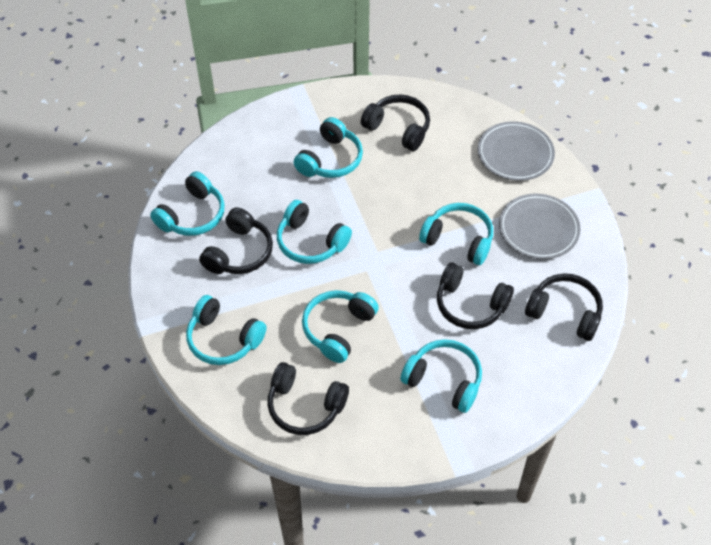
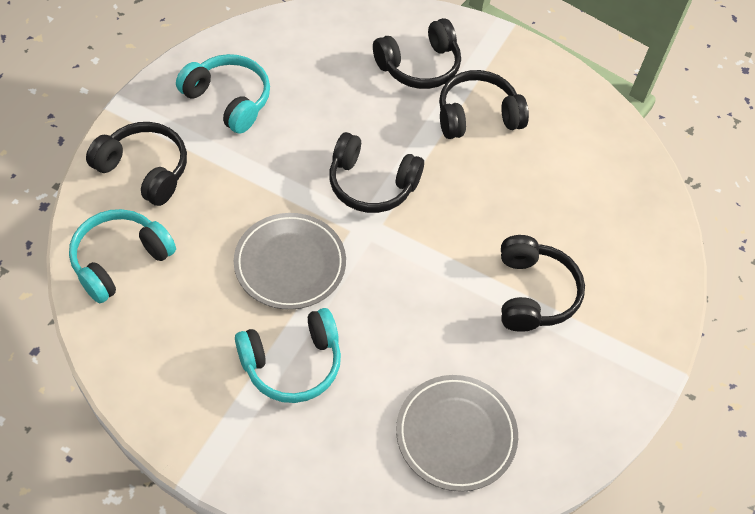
turquoise headphones: 7 -> 3

